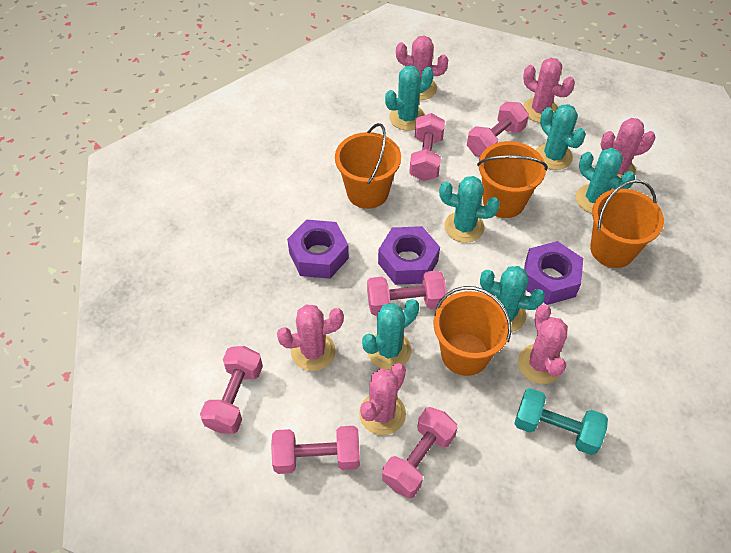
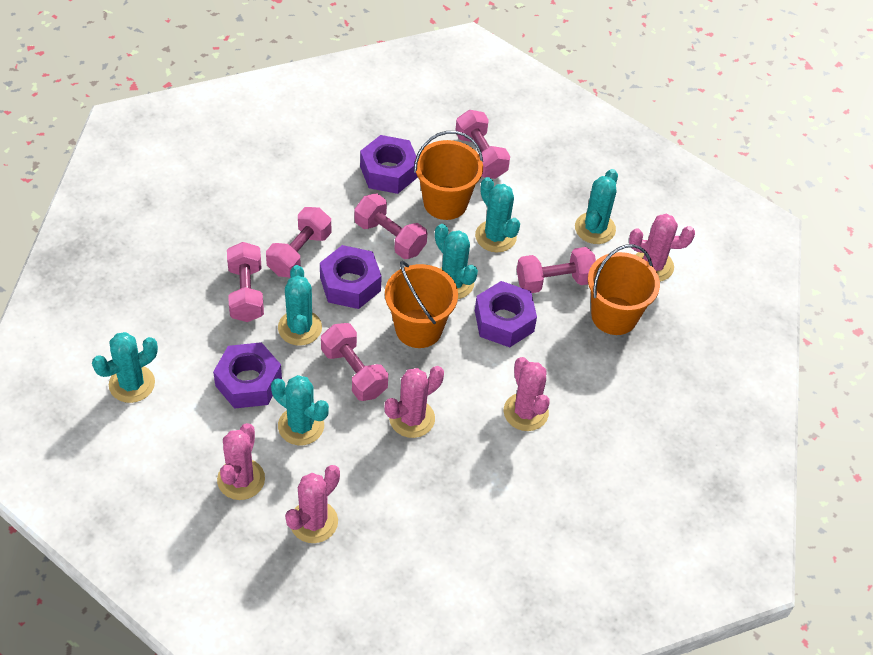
orange bucket: 4 -> 3
pink cactus: 6 -> 5
purple nut: 3 -> 4
turquoise dumbbell: 1 -> 0

